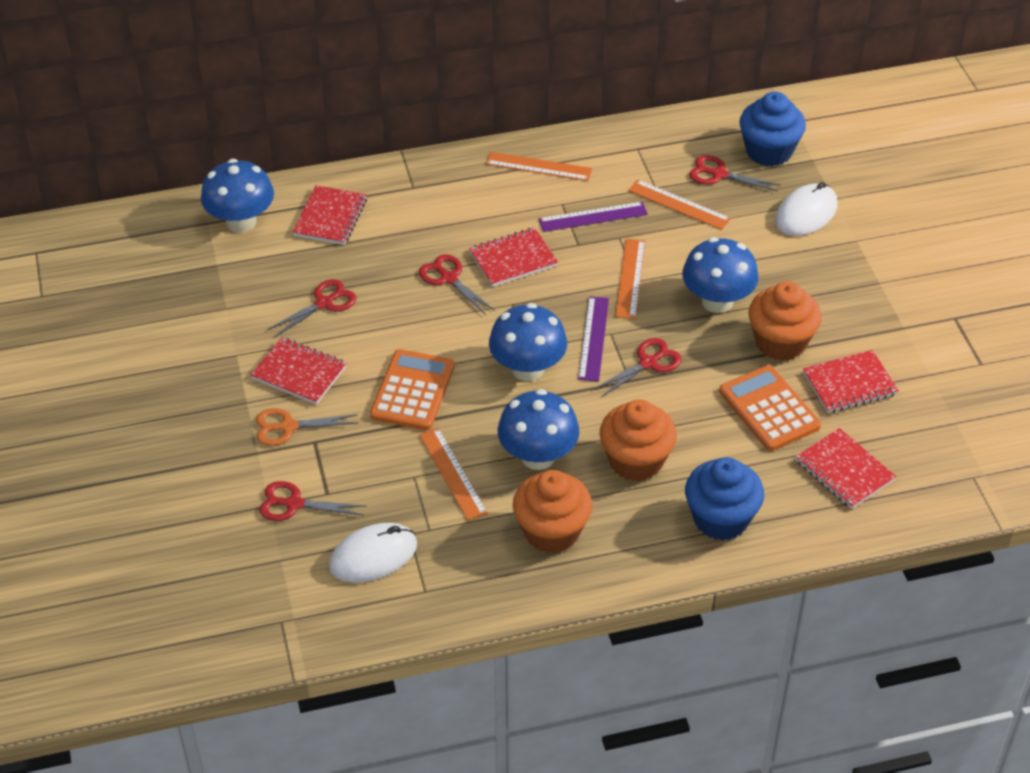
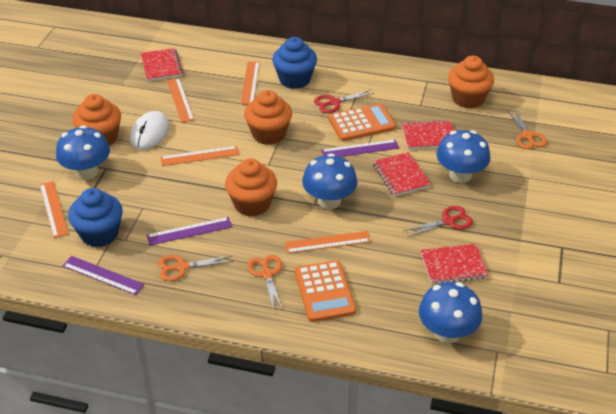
orange cupcake: 3 -> 4
orange ruler: 4 -> 5
orange scissors: 1 -> 3
purple ruler: 2 -> 3
red notebook: 5 -> 4
red scissors: 5 -> 2
white mouse: 2 -> 1

